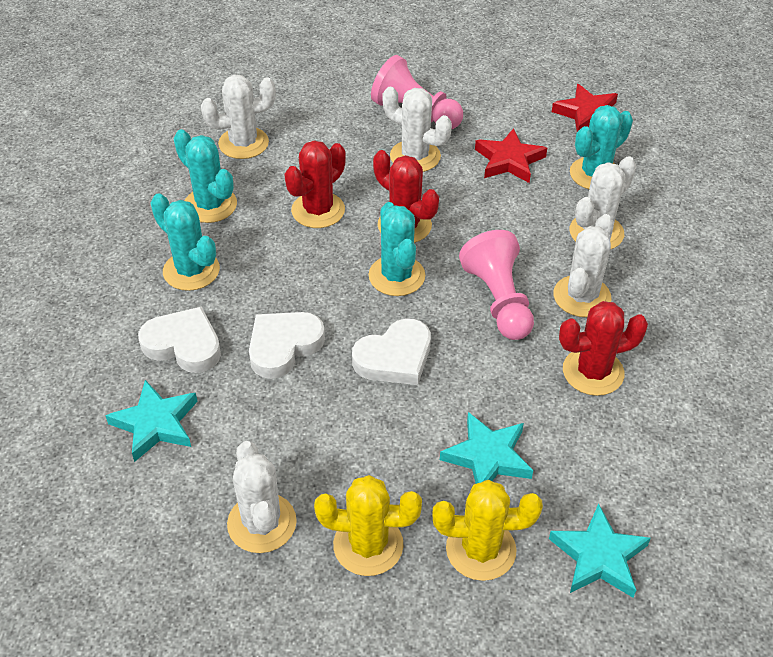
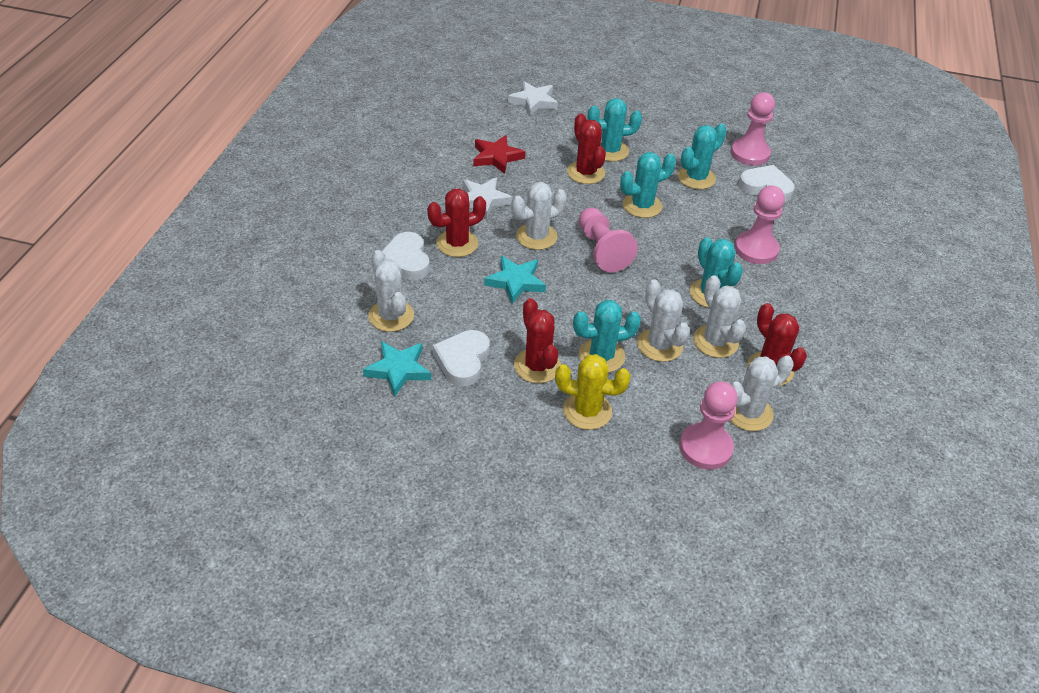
pink pawn: 2 -> 4
red cactus: 3 -> 4
red star: 2 -> 1
turquoise cactus: 4 -> 5
turquoise star: 3 -> 2
white star: 0 -> 2
yellow cactus: 2 -> 1

